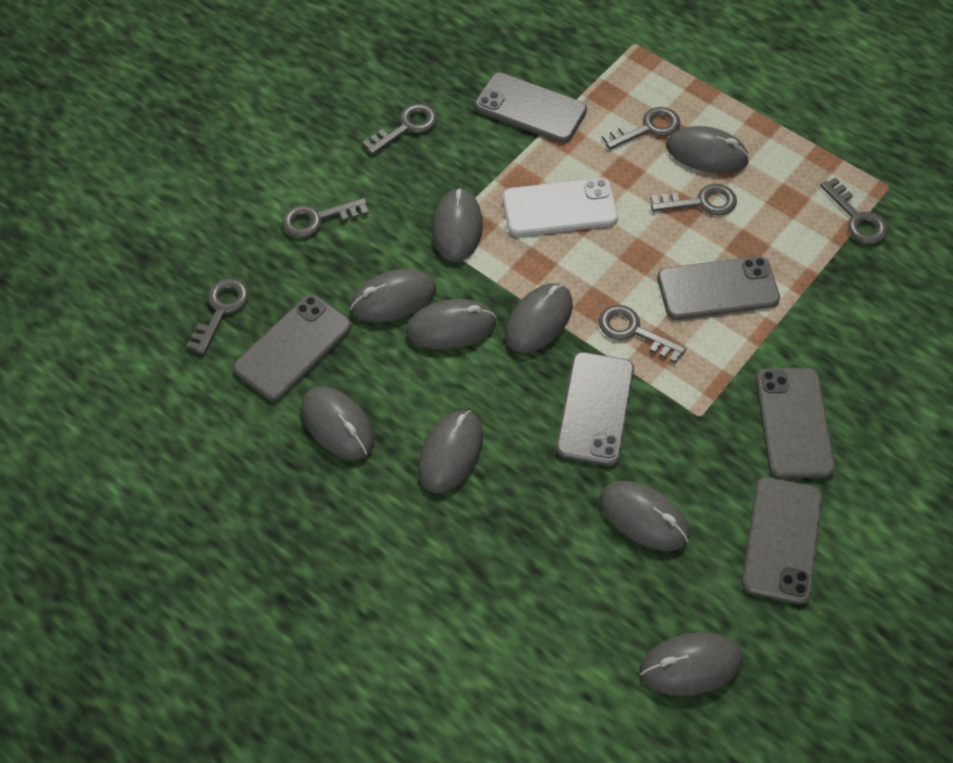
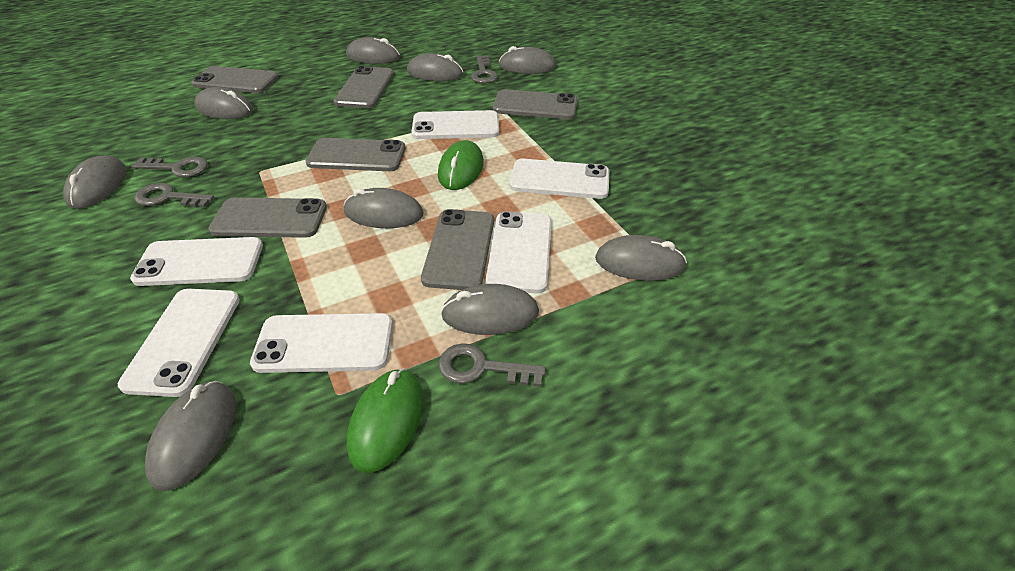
green mouse: 0 -> 2
grey key: 7 -> 4
white phone: 1 -> 6

